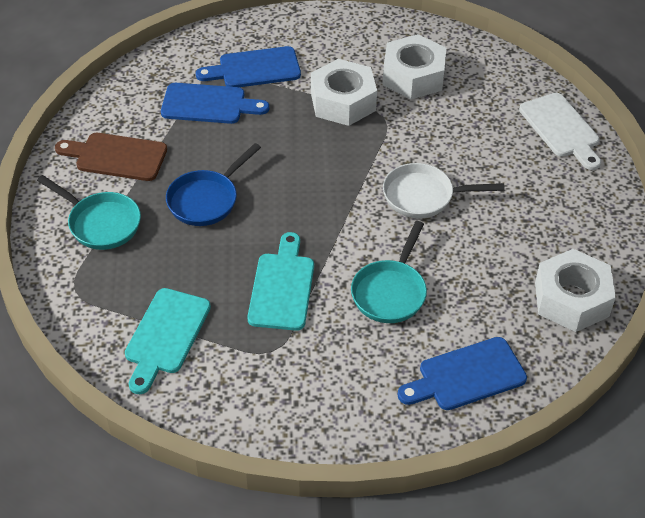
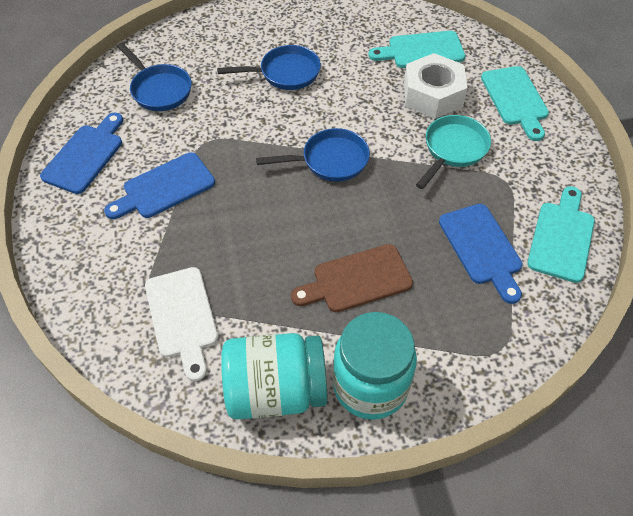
blue pan: 1 -> 3
turquoise cutting board: 2 -> 3
turquoise jar: 0 -> 2
turquoise pan: 2 -> 1
white nut: 3 -> 1
white pan: 1 -> 0

